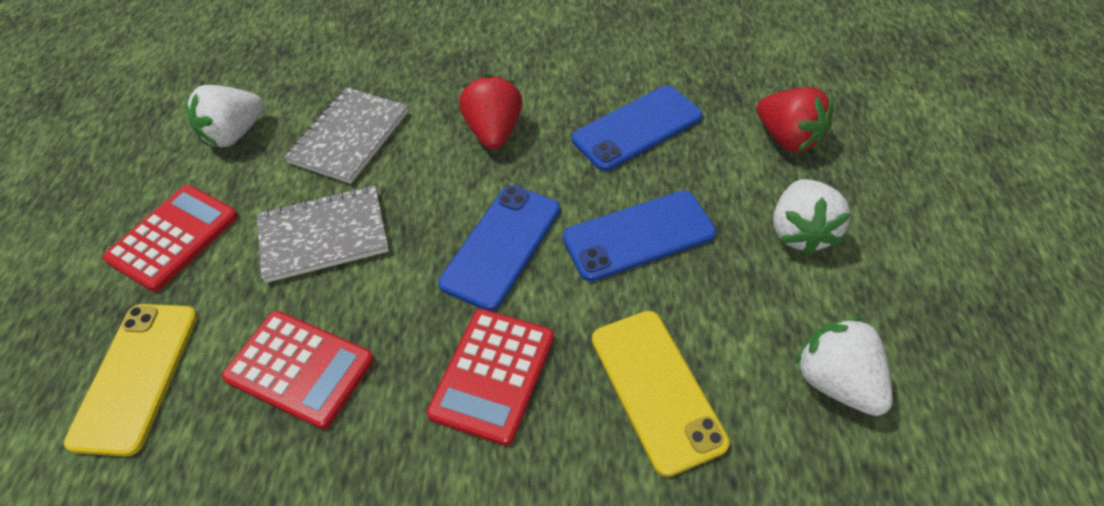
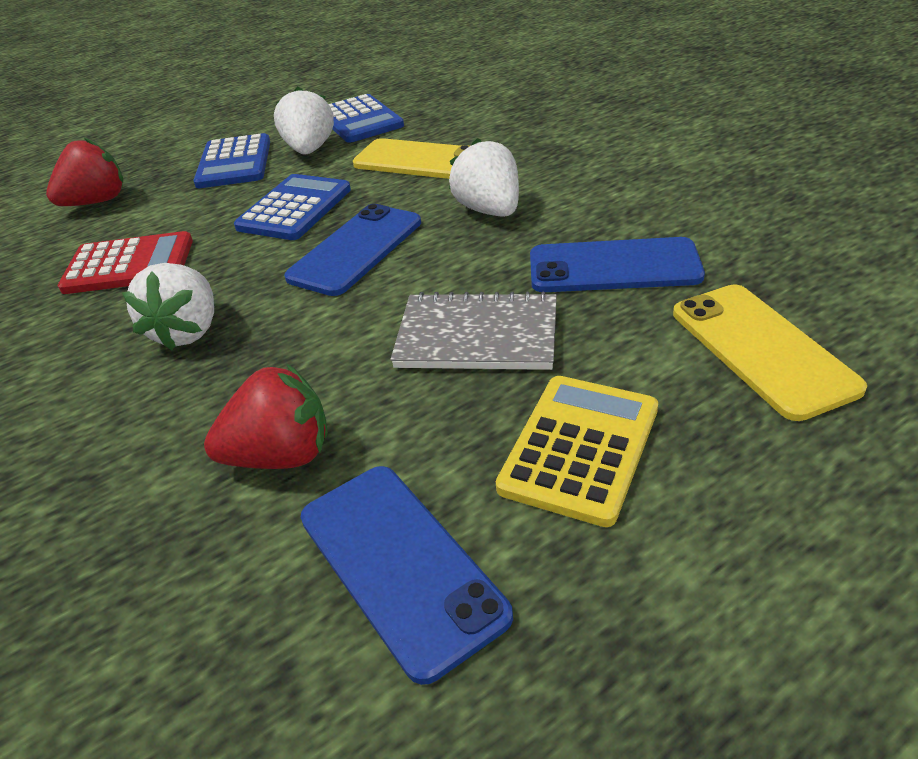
blue calculator: 0 -> 3
grey notebook: 2 -> 1
red calculator: 3 -> 1
yellow calculator: 0 -> 1

